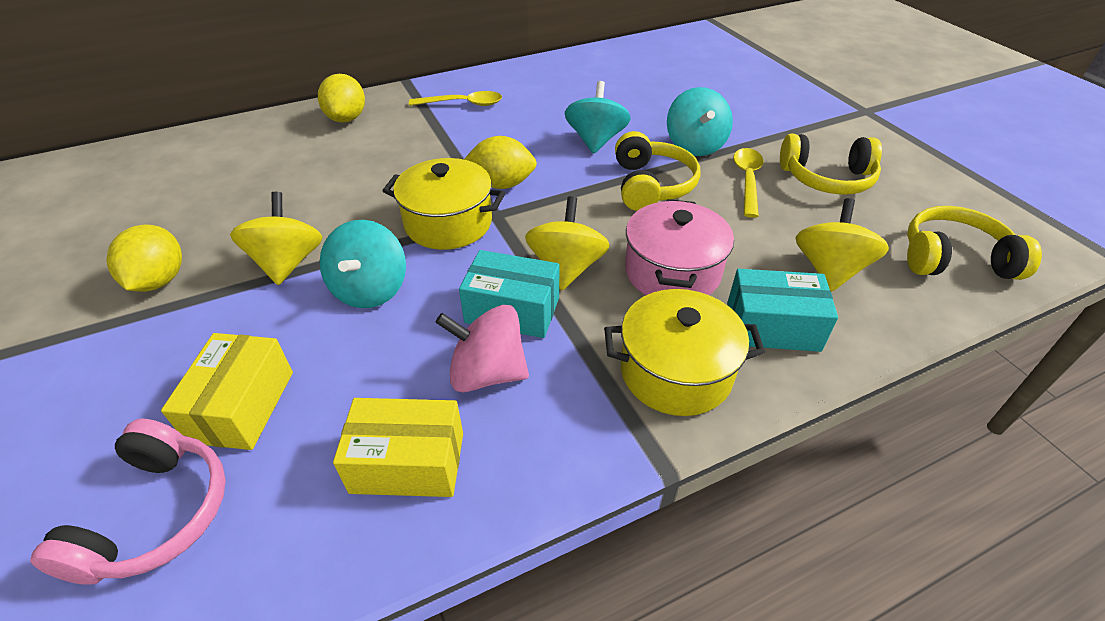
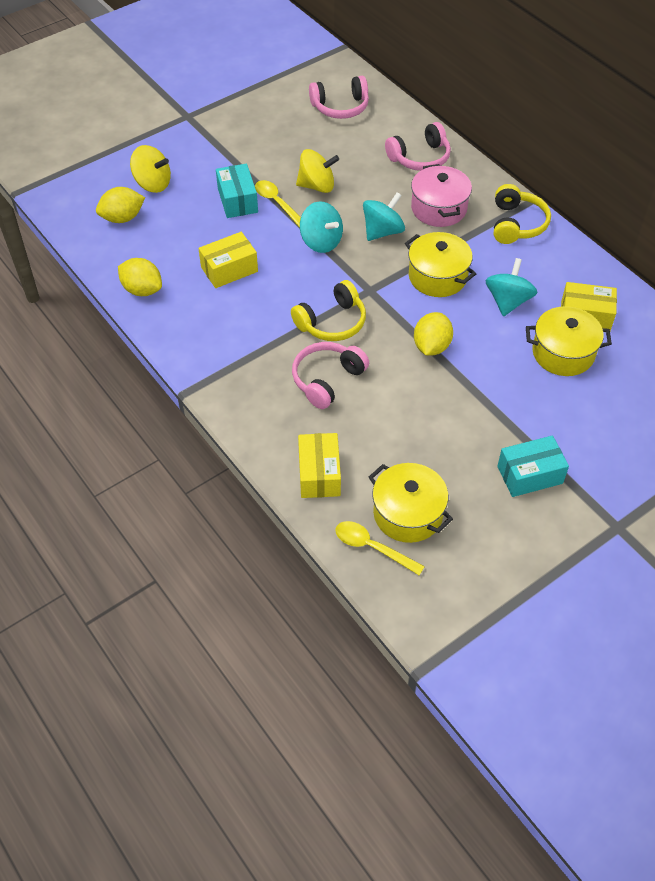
pink headphones: 1 -> 3
pink spinning top: 1 -> 0
yellow box: 2 -> 3
yellow headphones: 3 -> 2
yellow pot: 2 -> 3
yellow spinning top: 3 -> 2

